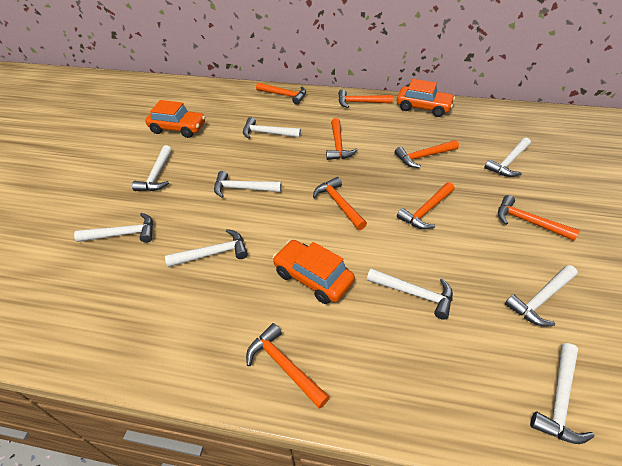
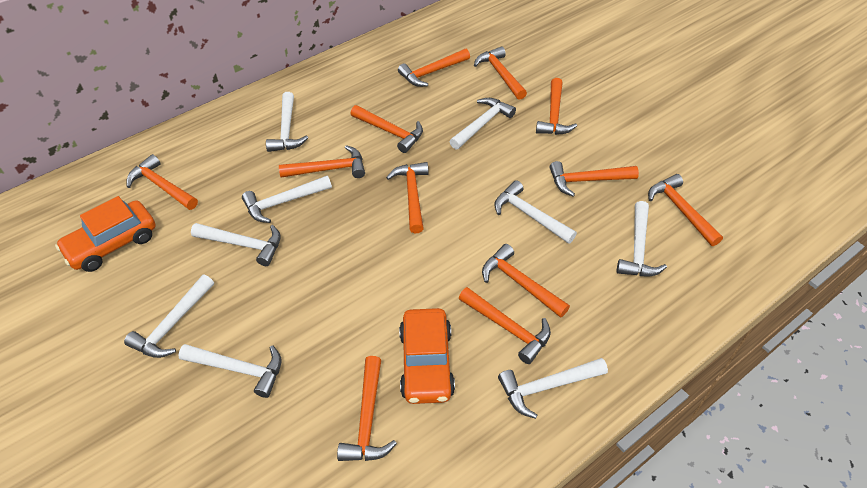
orange car: 3 -> 2
orange hammer: 8 -> 12

